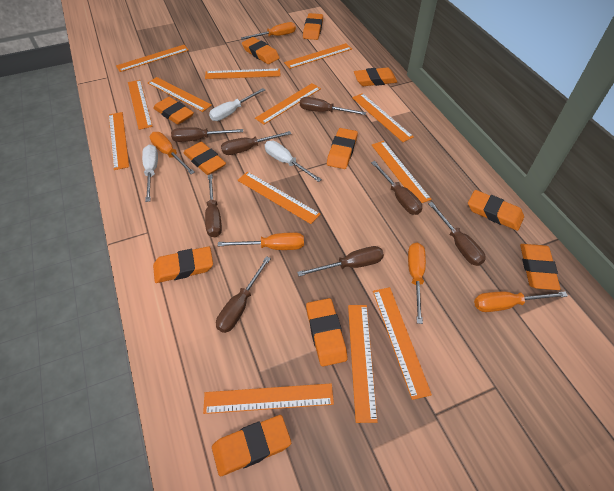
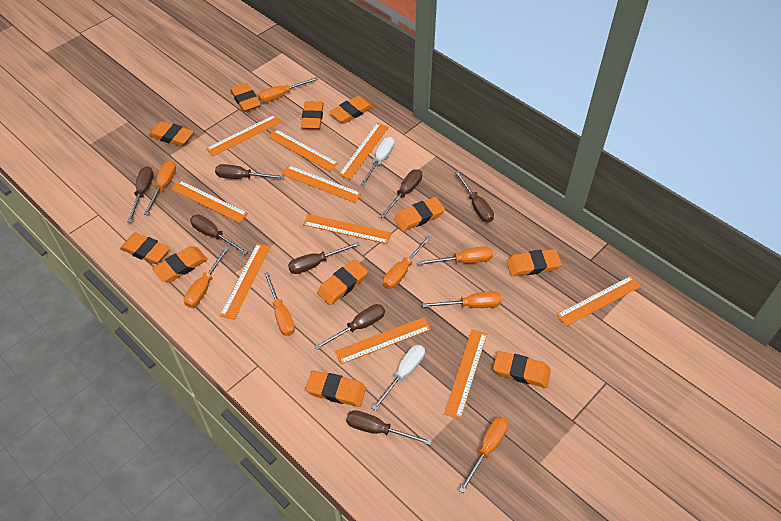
orange ruler: 13 -> 10
orange screwdriver: 5 -> 8
white screwdriver: 3 -> 2

